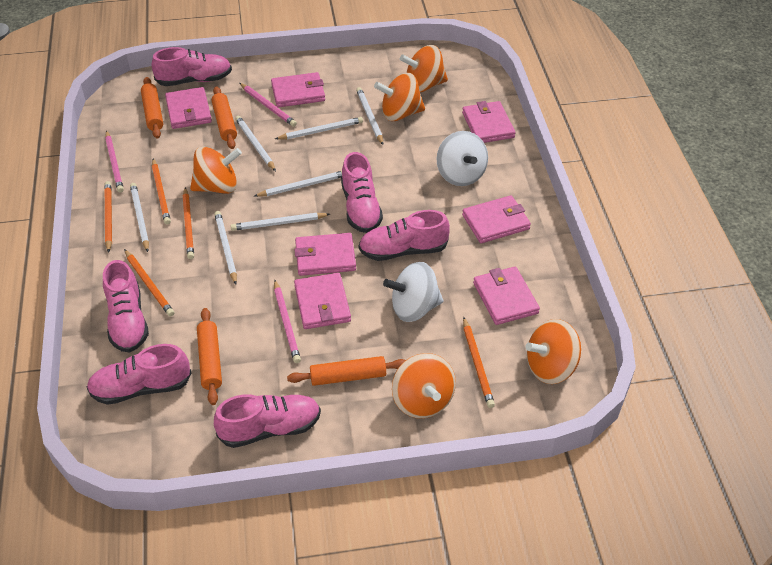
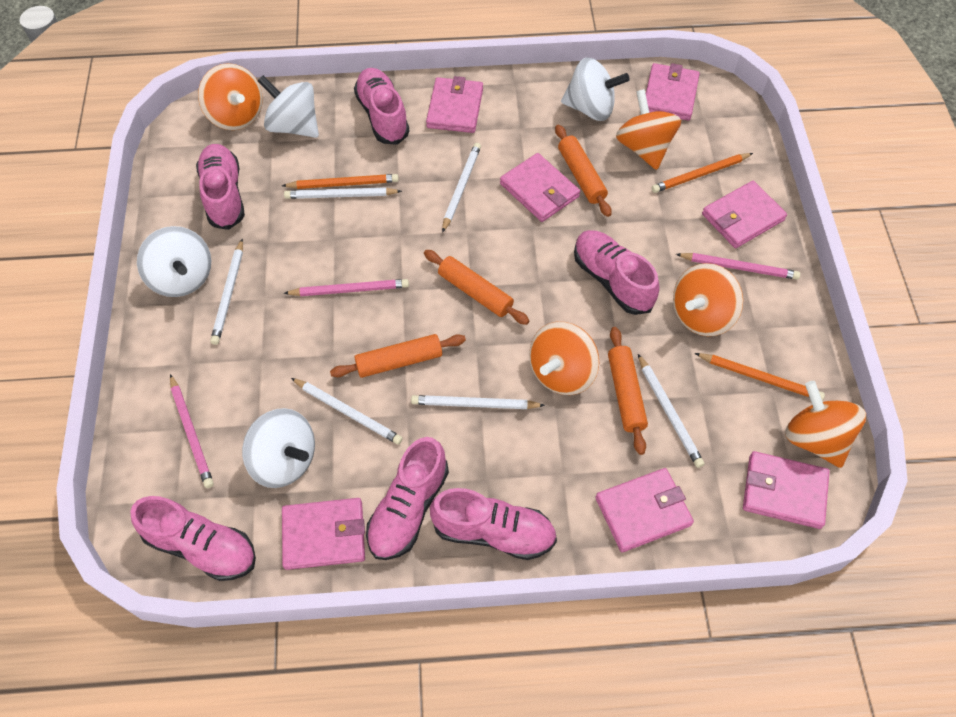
orange pencil: 5 -> 3
white pencil: 7 -> 6
white spinning top: 2 -> 4

